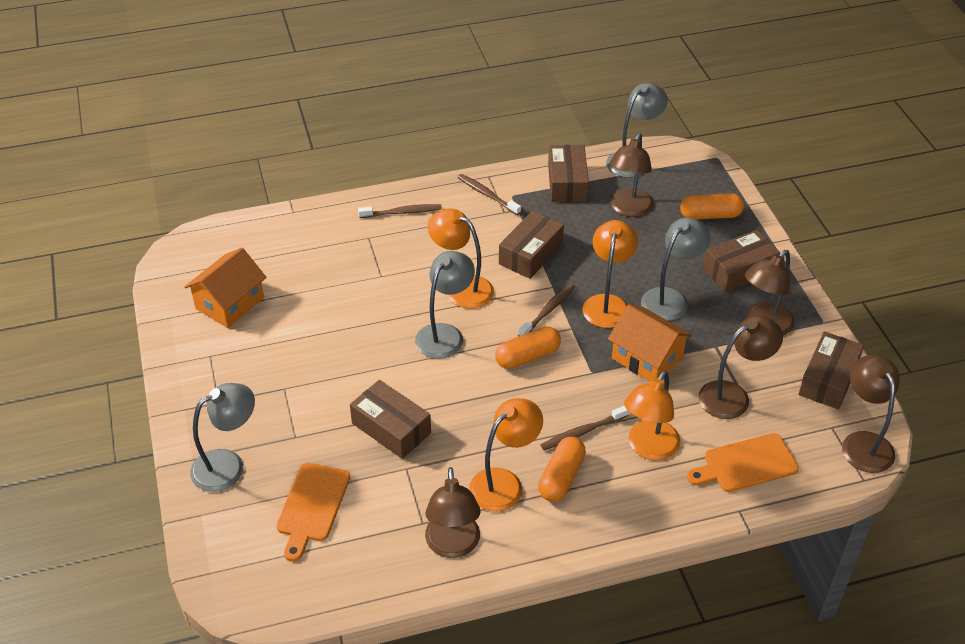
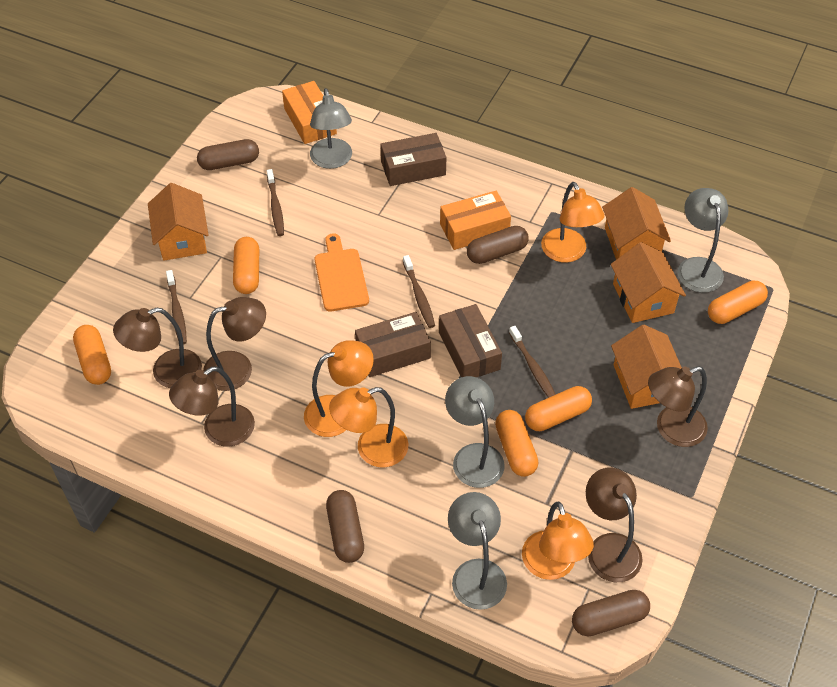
brown box: 5 -> 3
brown capsule: 0 -> 4
orange box: 0 -> 2
orange capsule: 3 -> 5
orange cutting board: 2 -> 1
orange house: 2 -> 4

